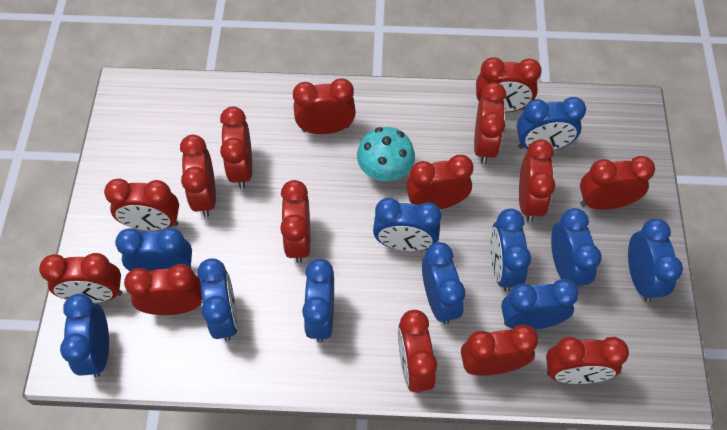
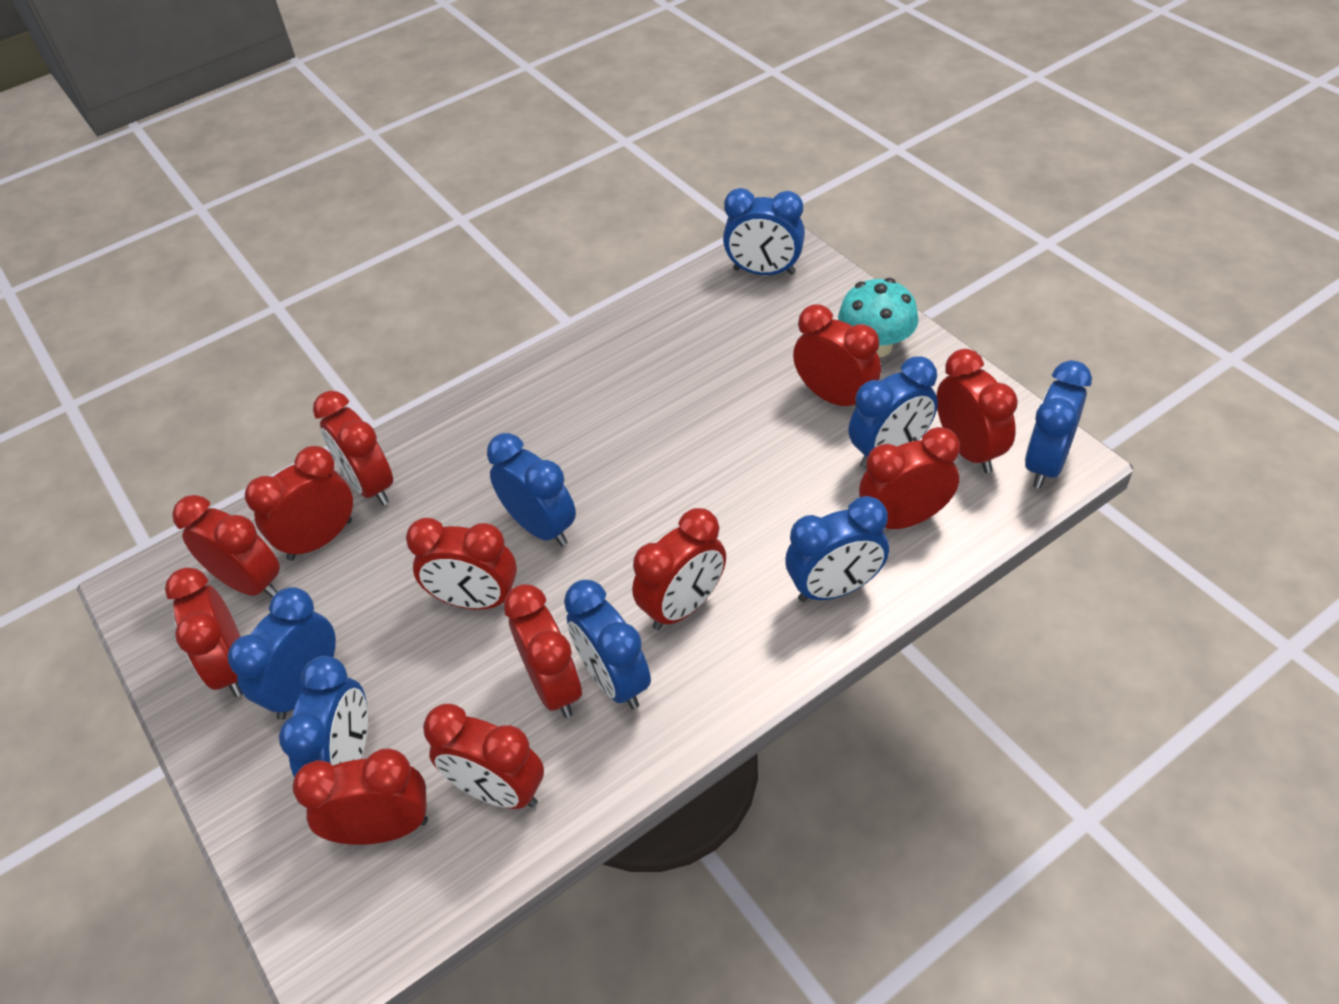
blue clock: 11 -> 8
red clock: 15 -> 12

